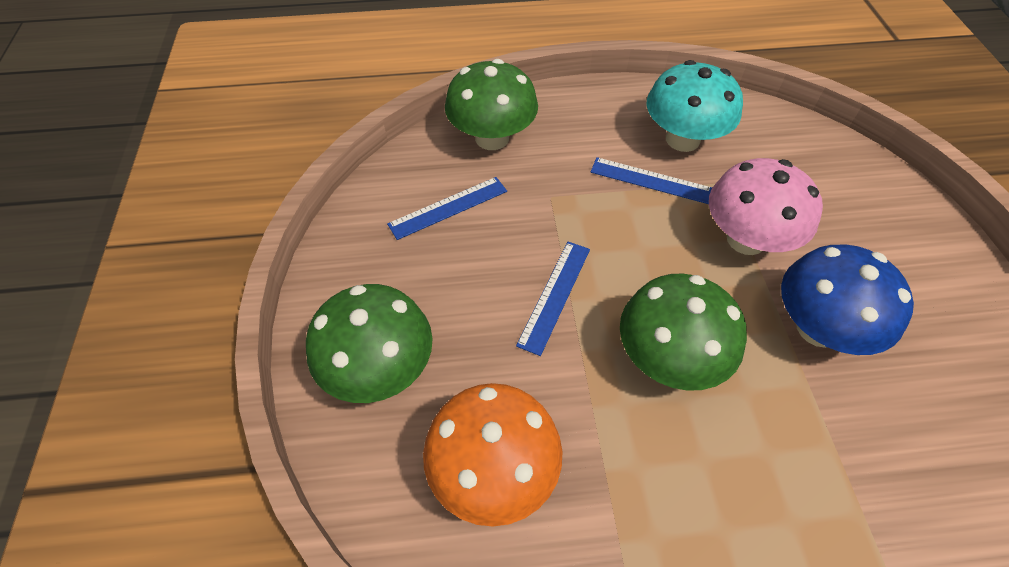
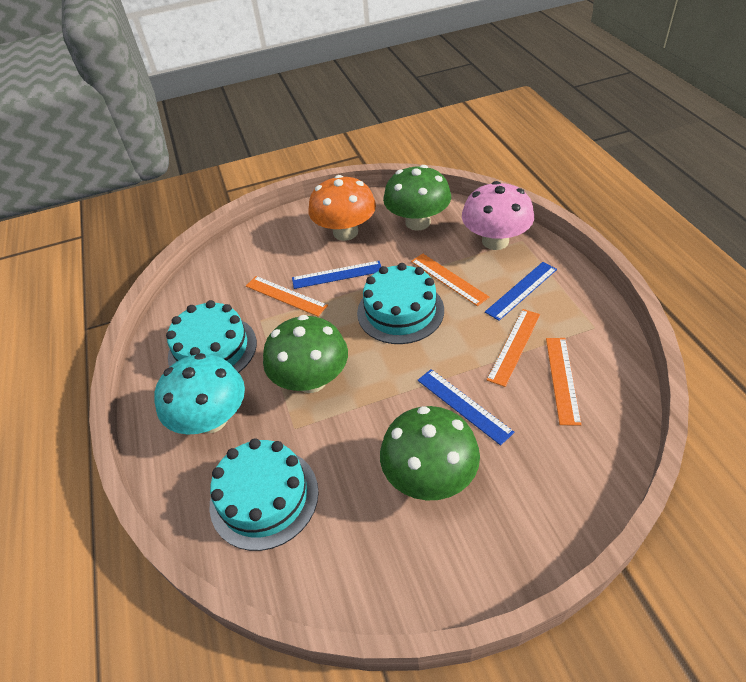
blue mushroom: 1 -> 0
orange ruler: 0 -> 4
turquoise cake: 0 -> 3

